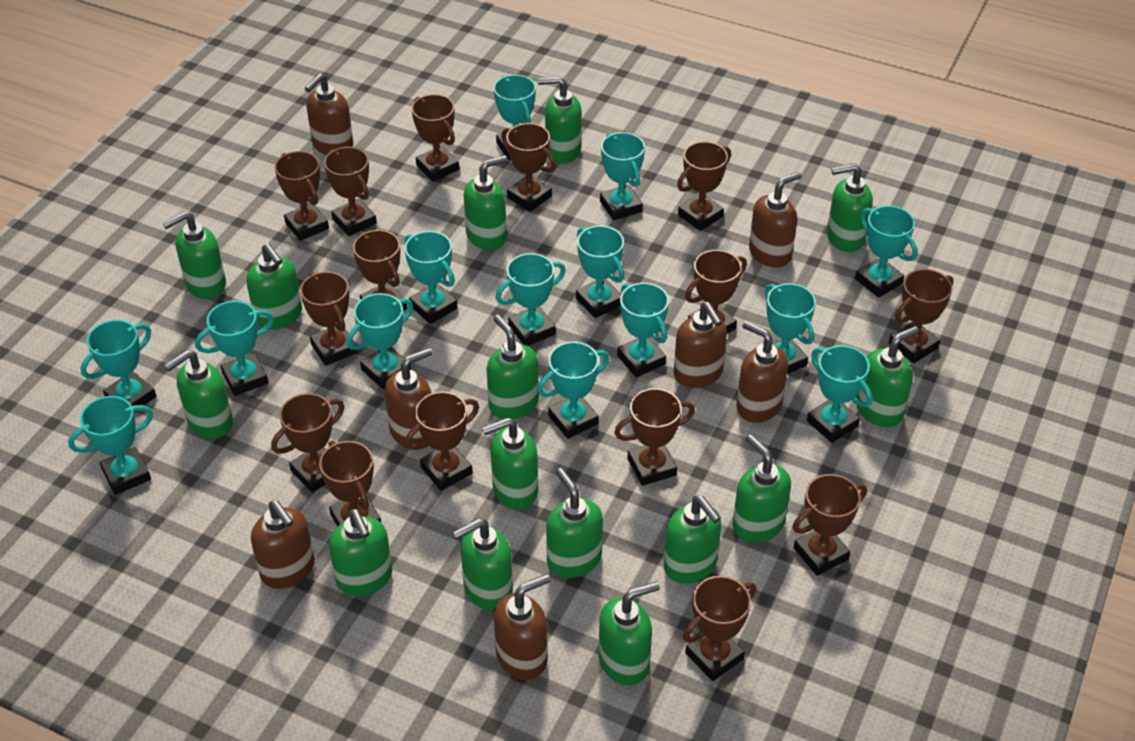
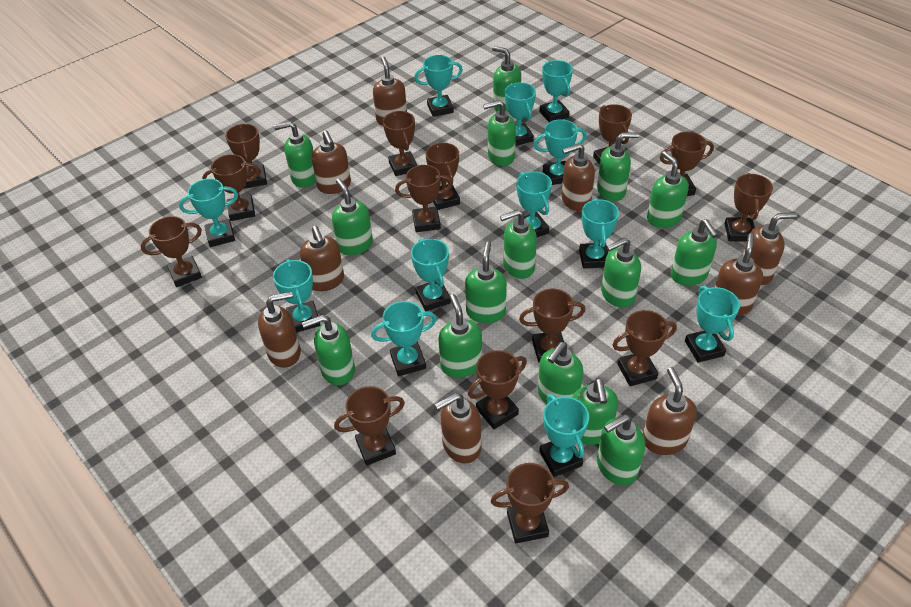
brown soap dispenser: 7 -> 9
brown trophy: 15 -> 14
turquoise trophy: 14 -> 12

